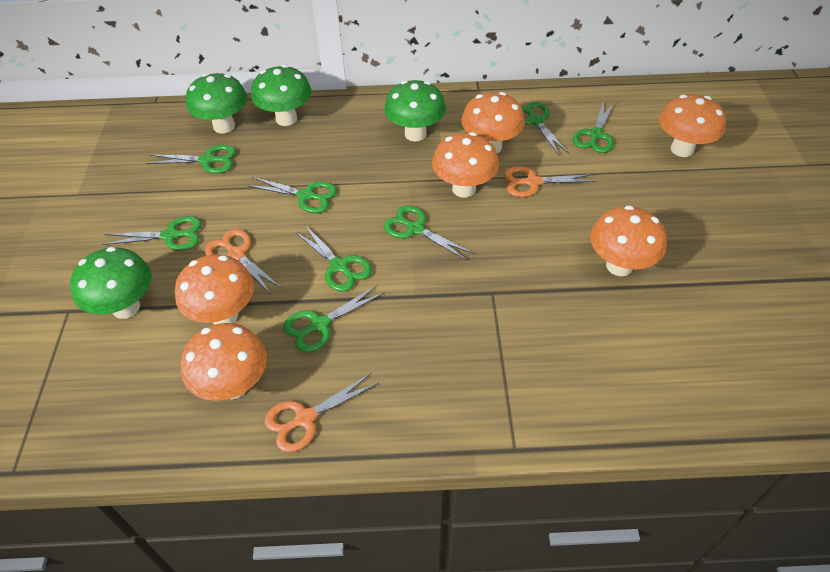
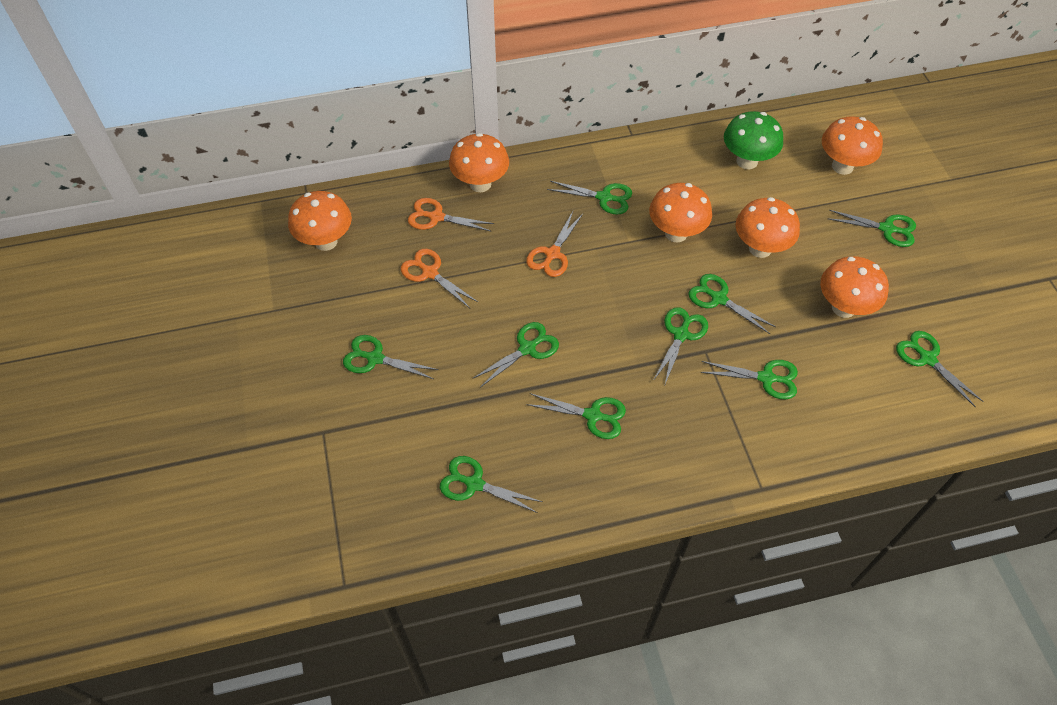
green mushroom: 4 -> 1
green scissors: 8 -> 10

